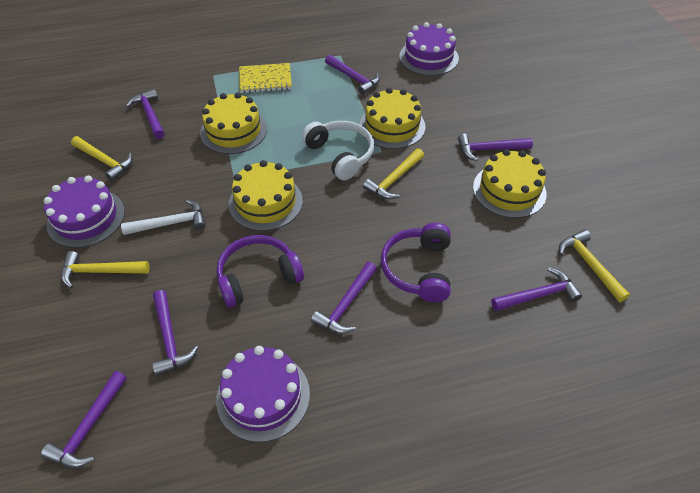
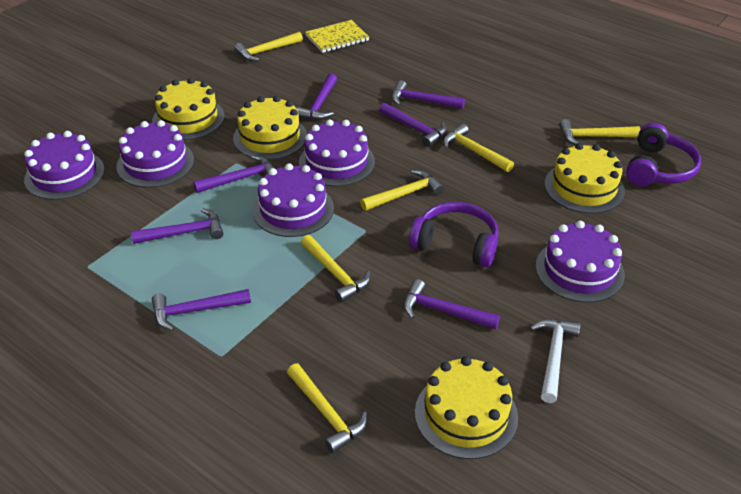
purple cake: 3 -> 5
white headphones: 1 -> 0
yellow hammer: 4 -> 6

